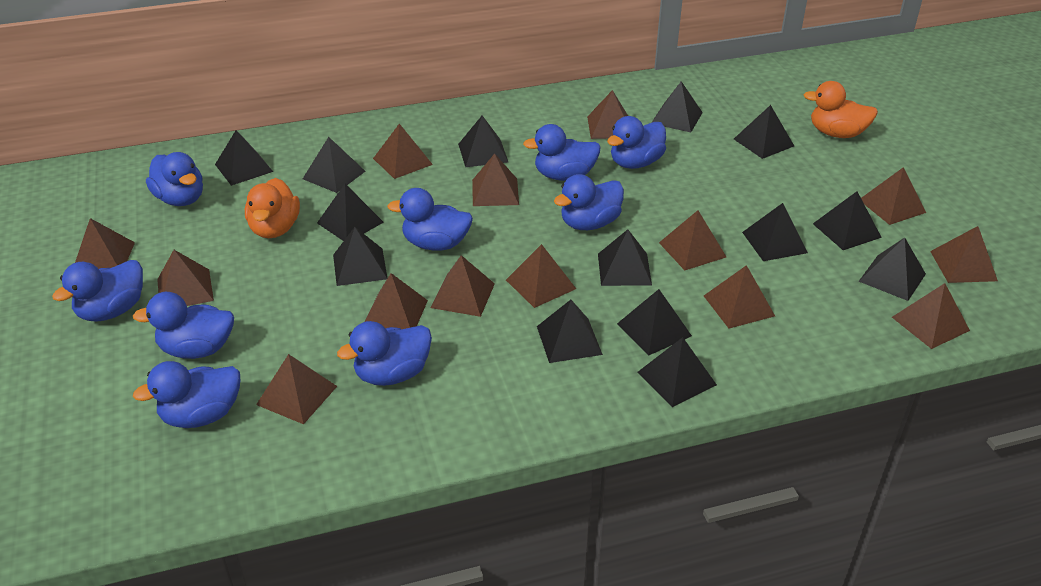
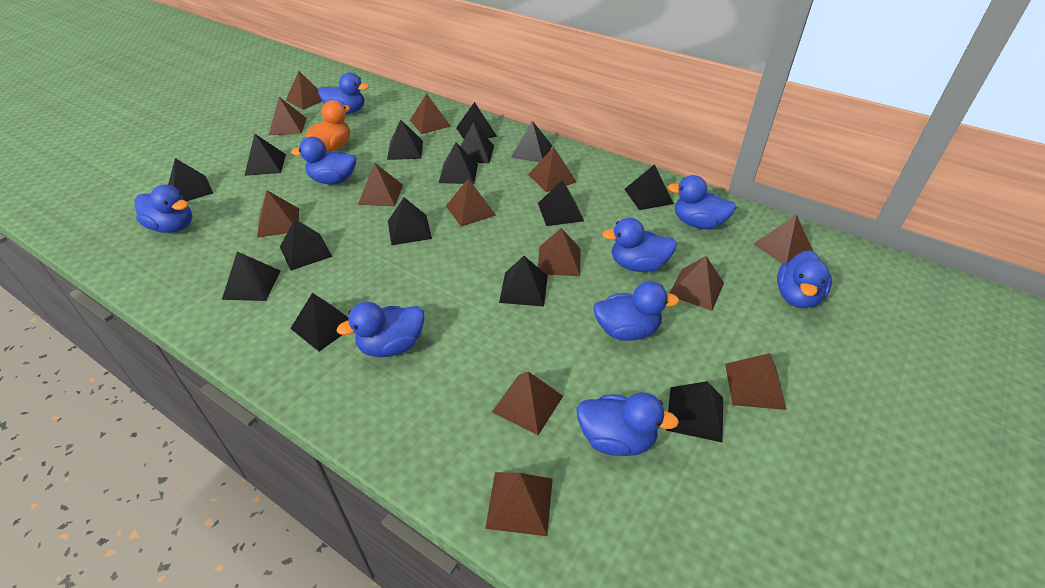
black pyramid: 14 -> 15
brown pyramid: 14 -> 13
orange duck: 2 -> 1

